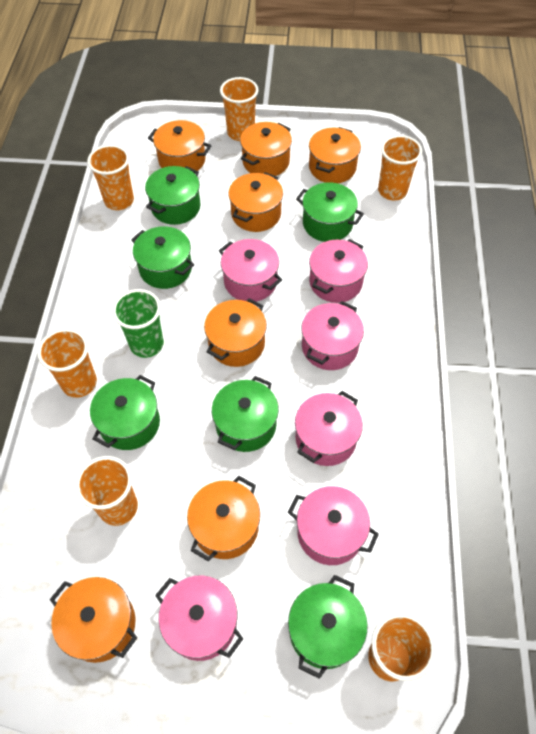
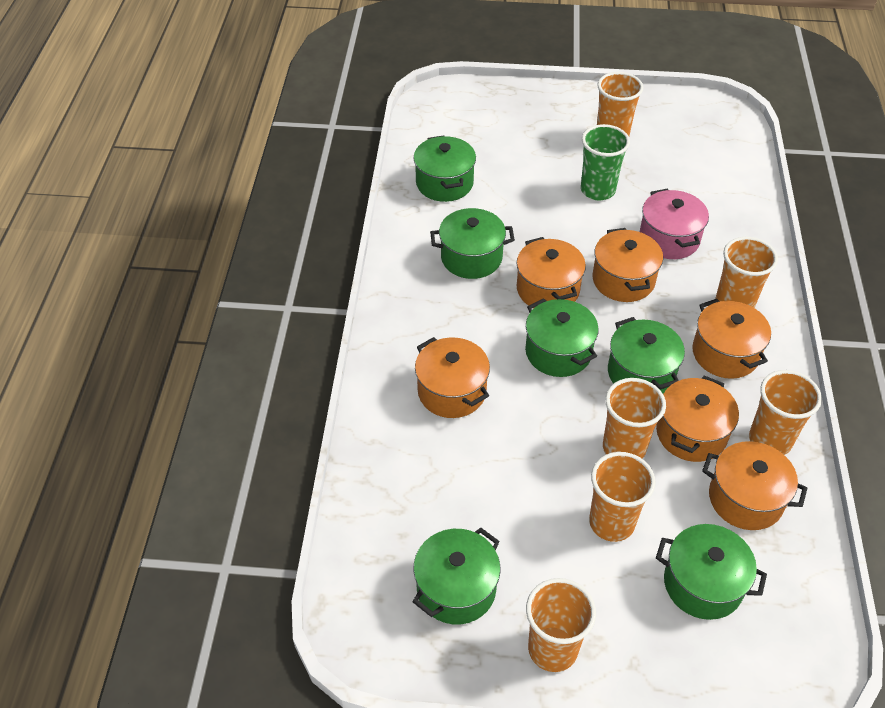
orange pot: 7 -> 6
pink pot: 6 -> 1

